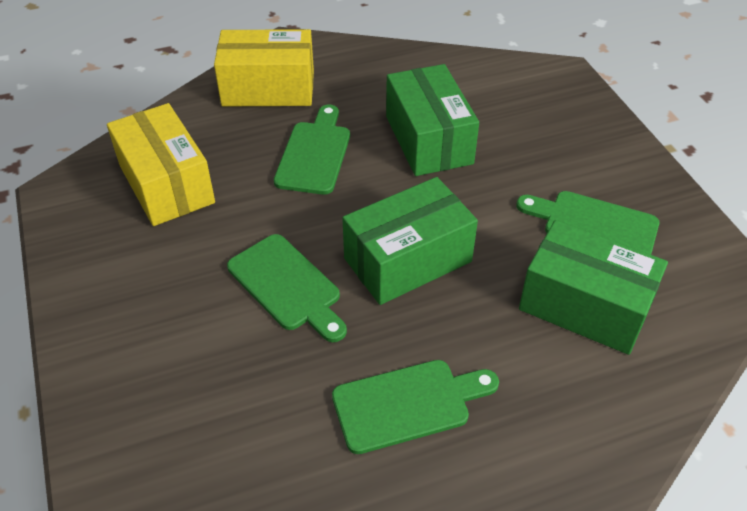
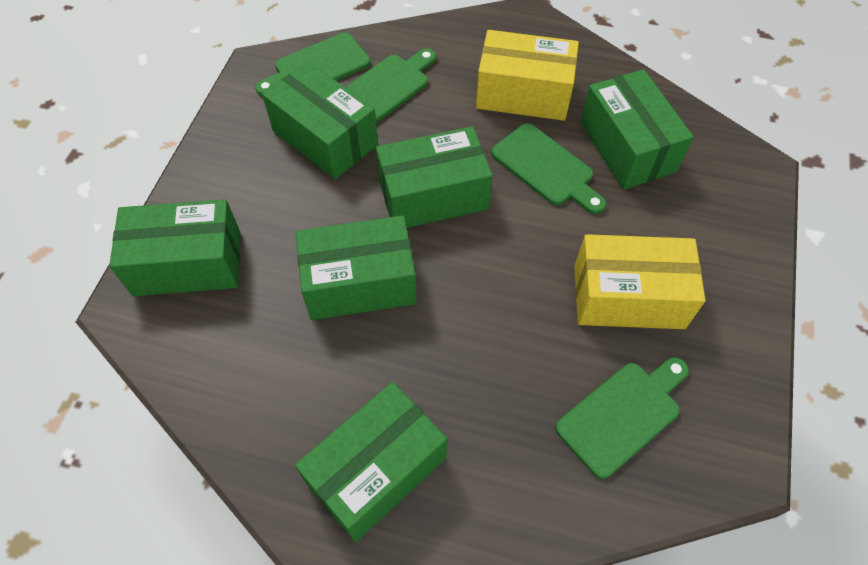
green box: 3 -> 6

